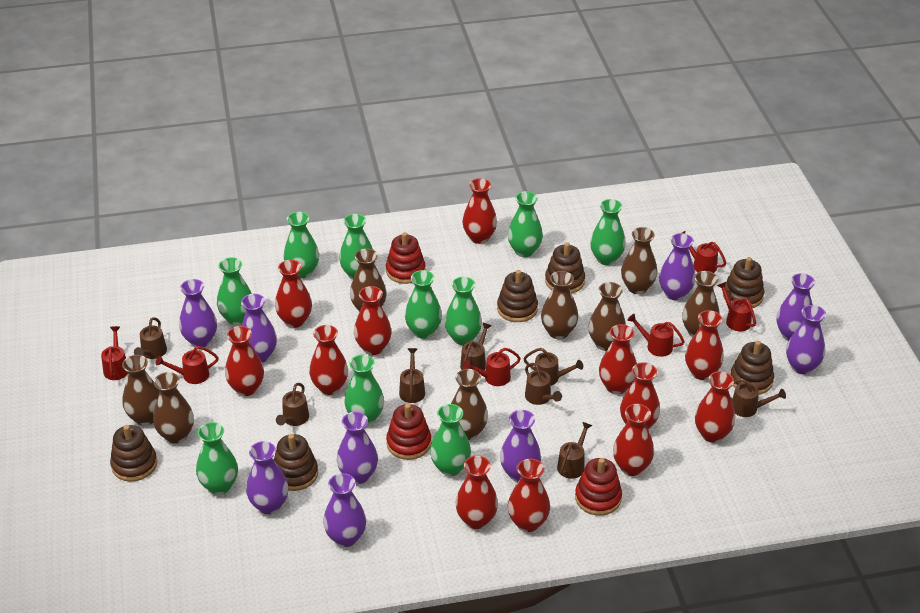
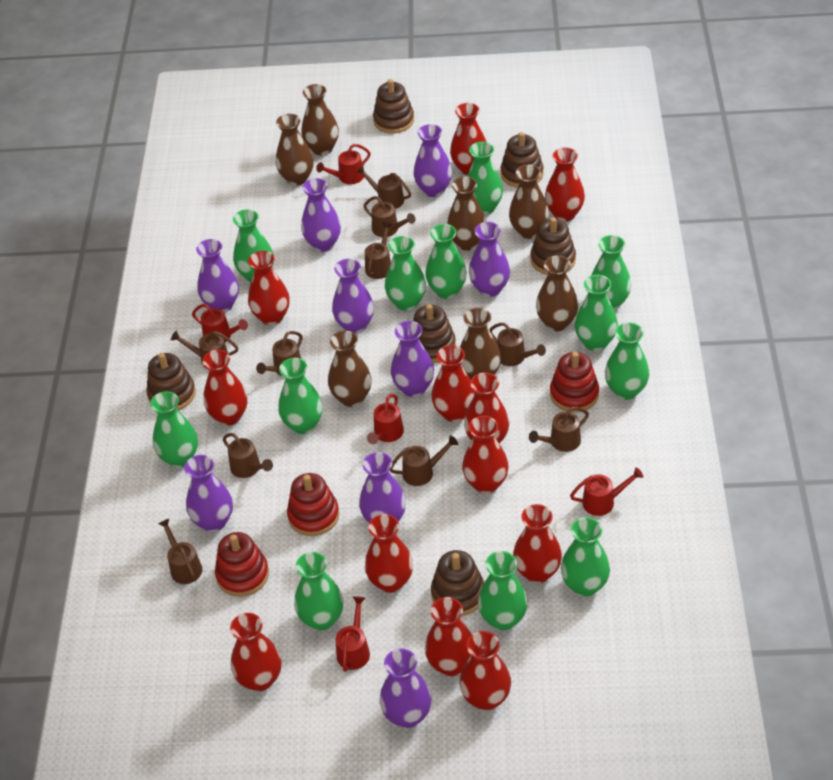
brown vase: 8 -> 7
brown watering can: 8 -> 10
green vase: 10 -> 12
red watering can: 6 -> 5

